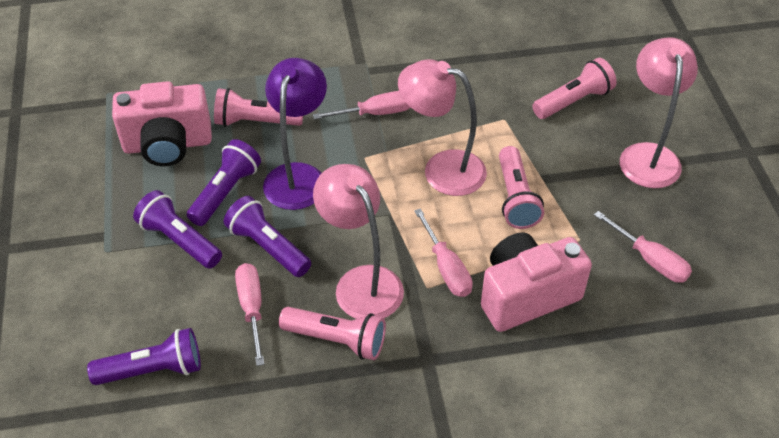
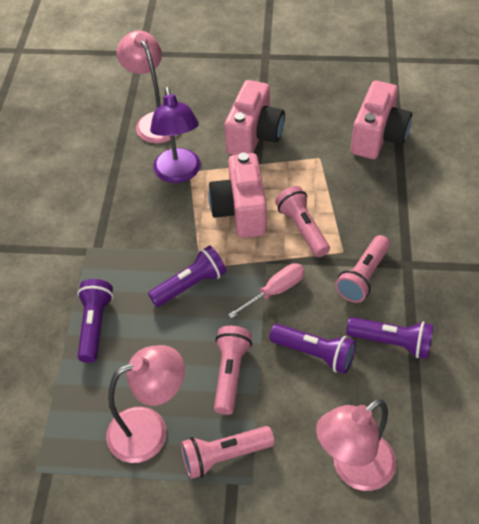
pink camera: 2 -> 3
pink screwdriver: 4 -> 1

